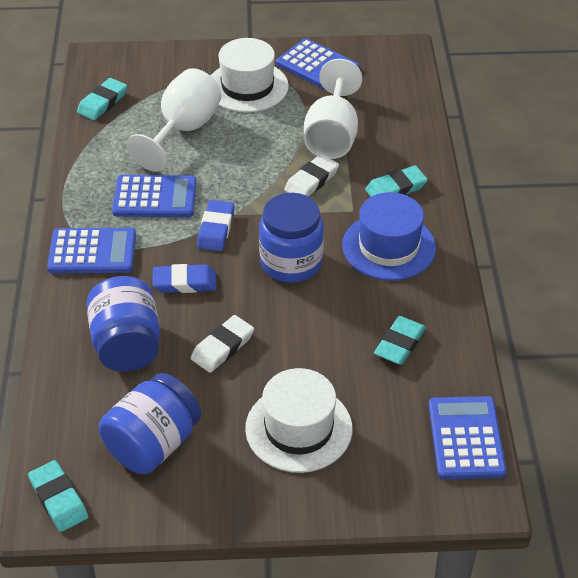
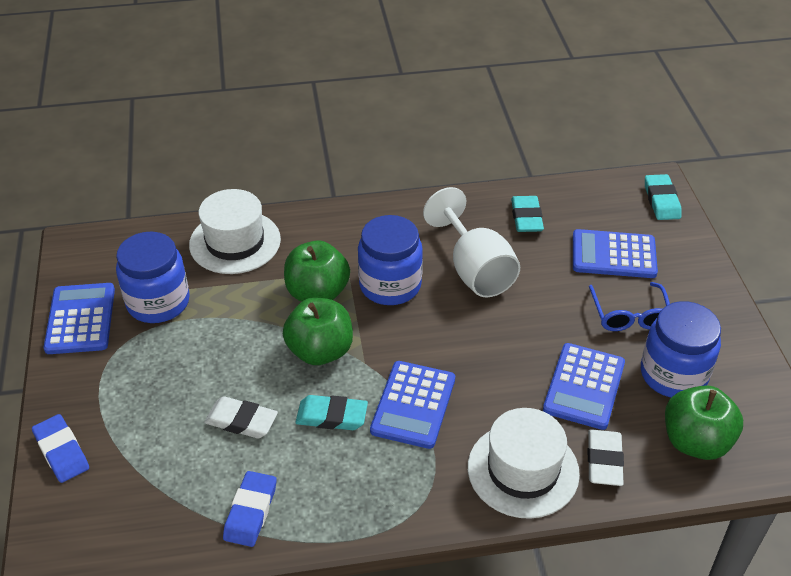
blue glasses: 0 -> 1
blue hat: 1 -> 0
green apple: 0 -> 3
turquoise eraser: 4 -> 3
white goblet: 2 -> 1

